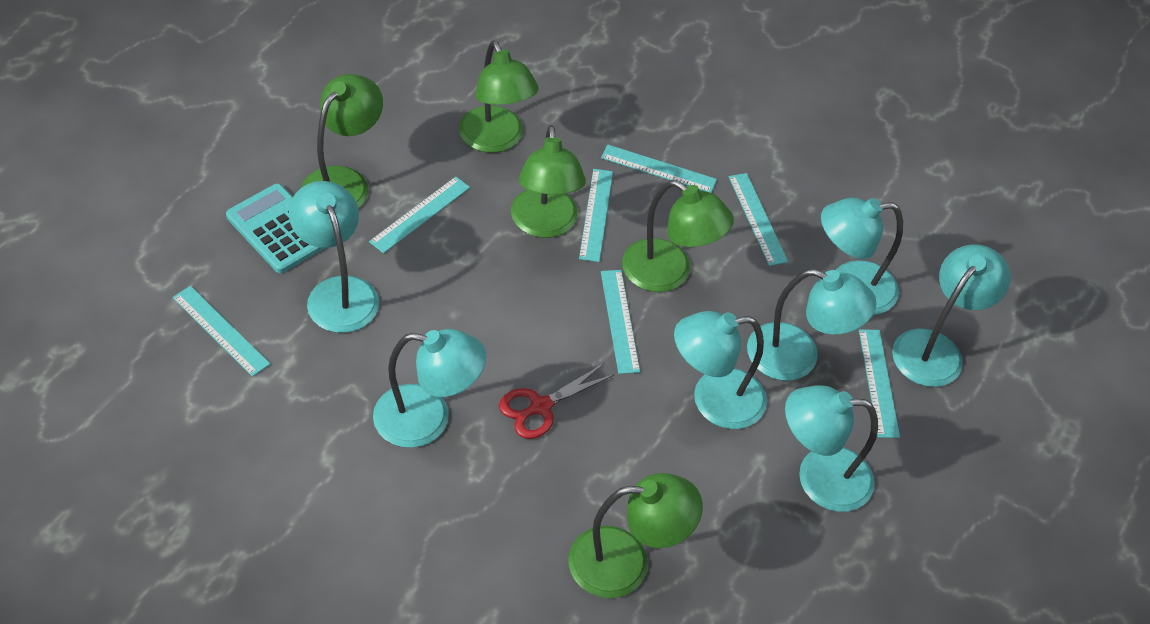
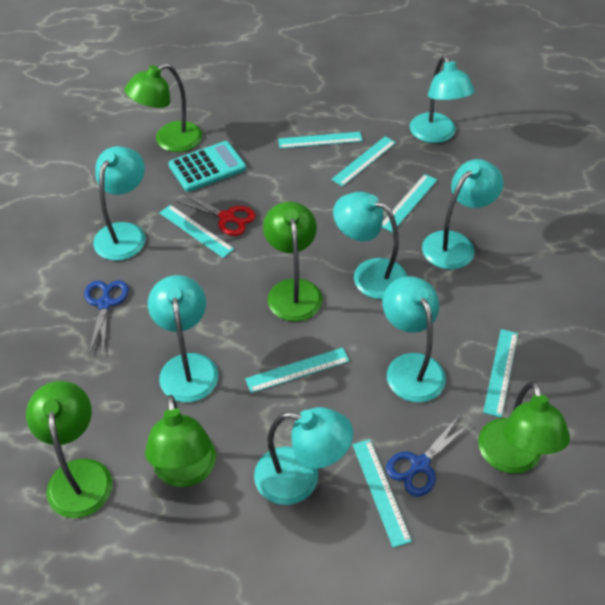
blue scissors: 0 -> 2

